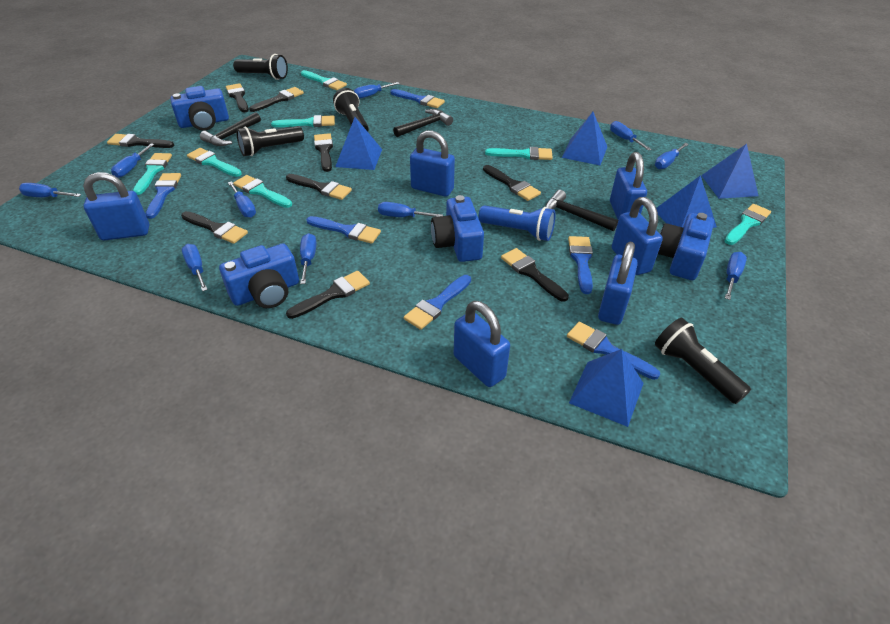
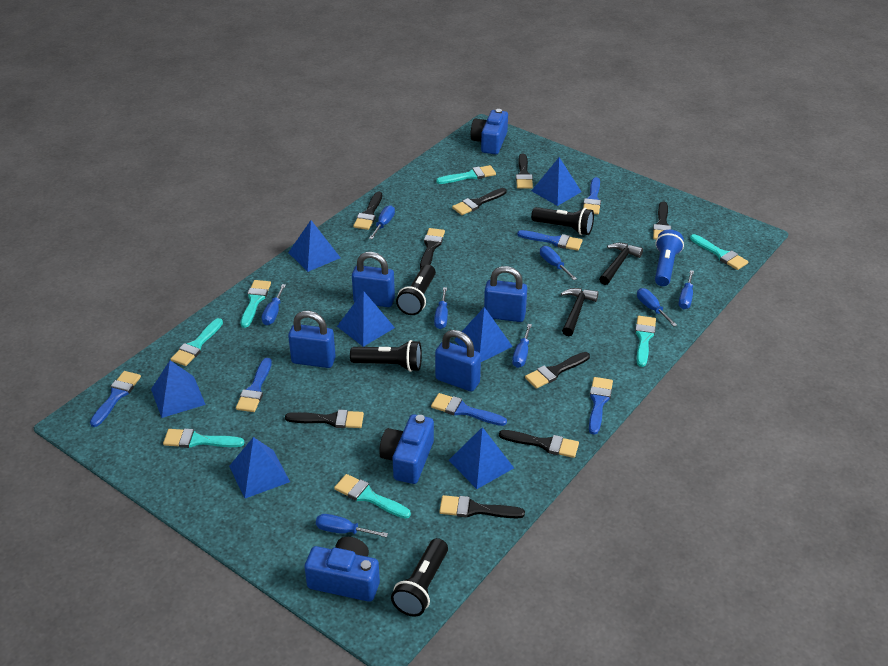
black hammer: 3 -> 2
blue camera: 4 -> 3
blue padlock: 6 -> 4
blue pyramid: 5 -> 7
blue screwdriver: 10 -> 8

